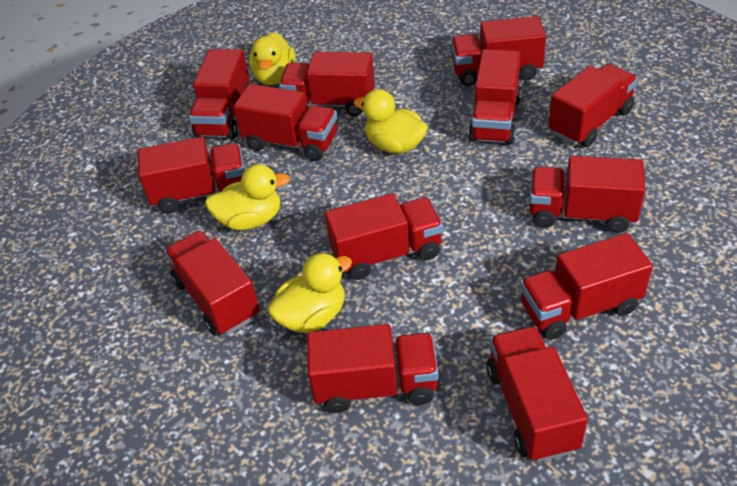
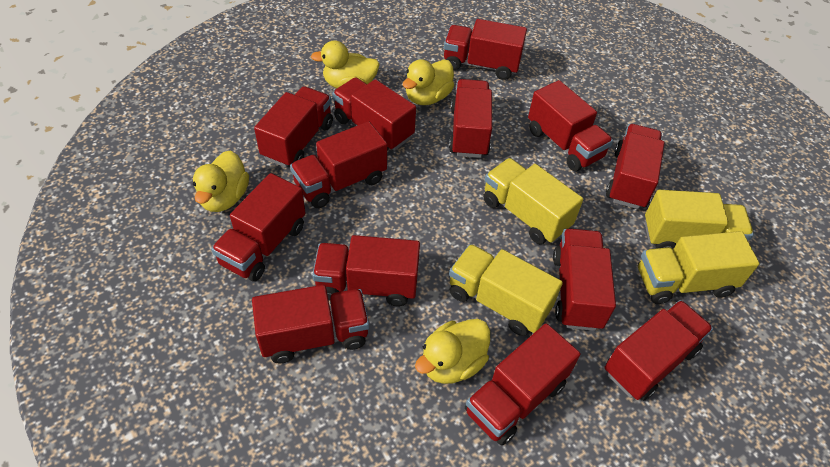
yellow truck: 0 -> 4

